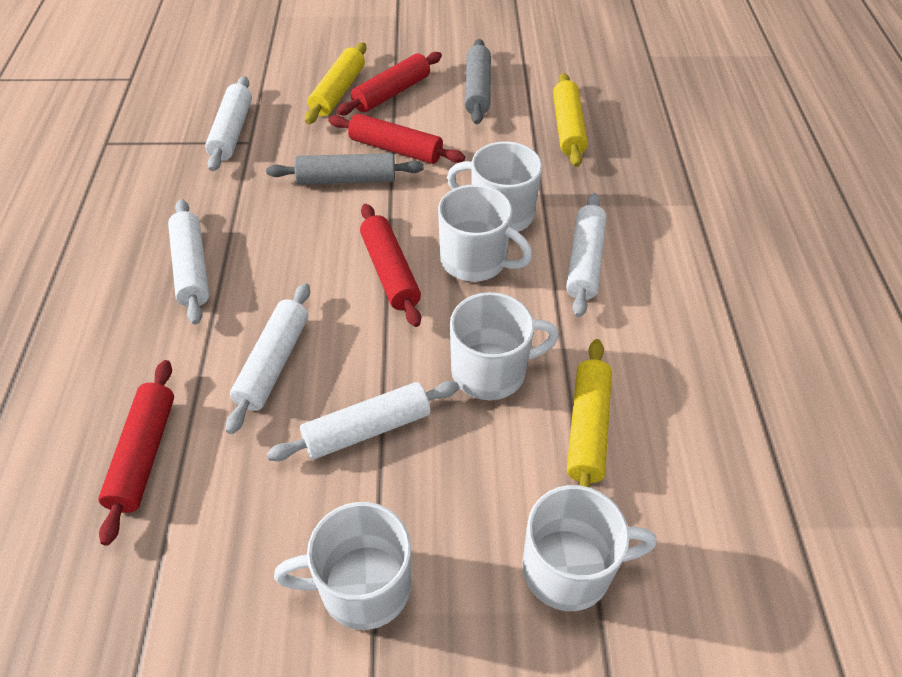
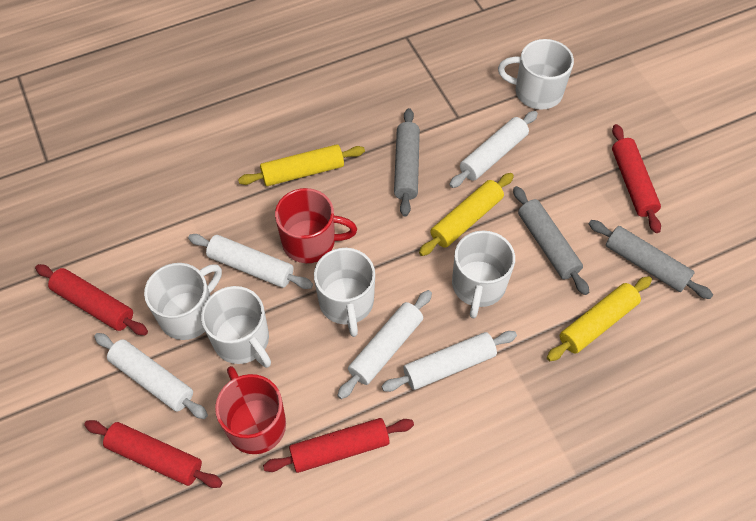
grey rolling pin: 2 -> 3
red mug: 0 -> 2

